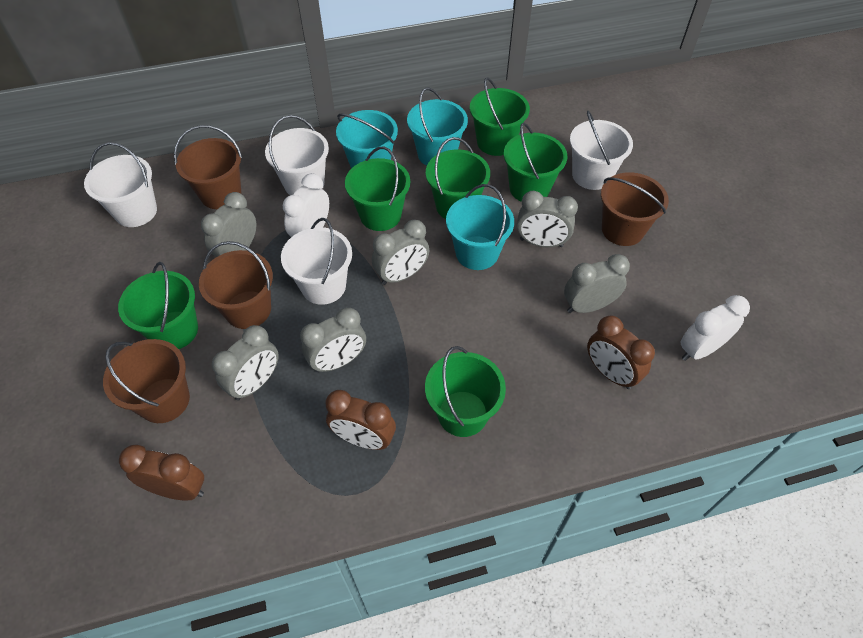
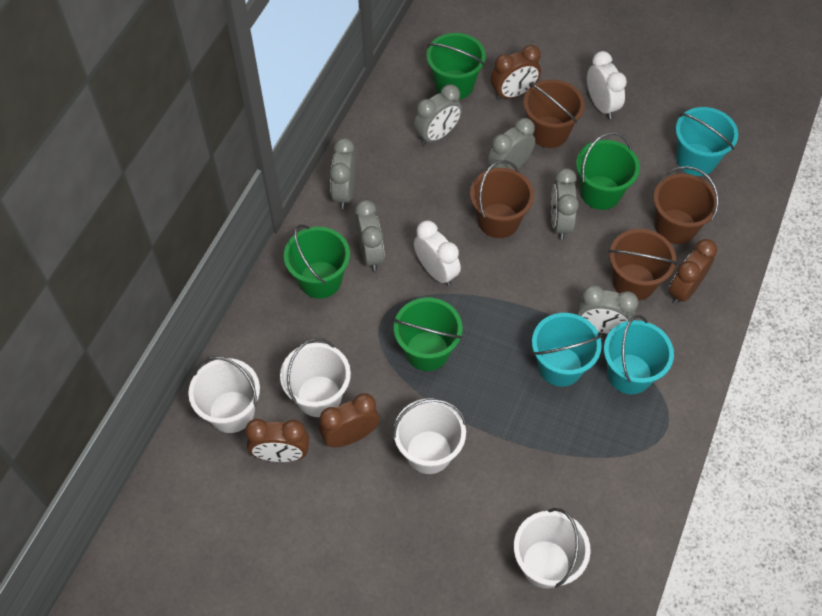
brown clock: 3 -> 4
green bucket: 6 -> 4

